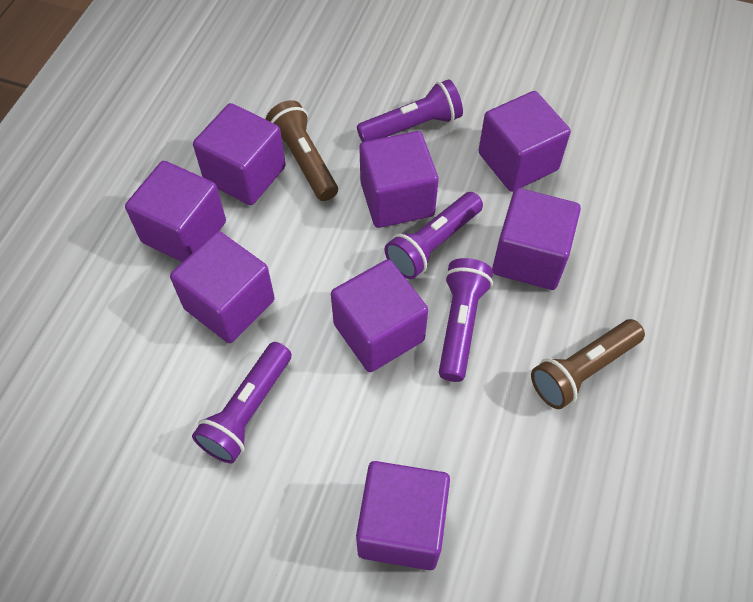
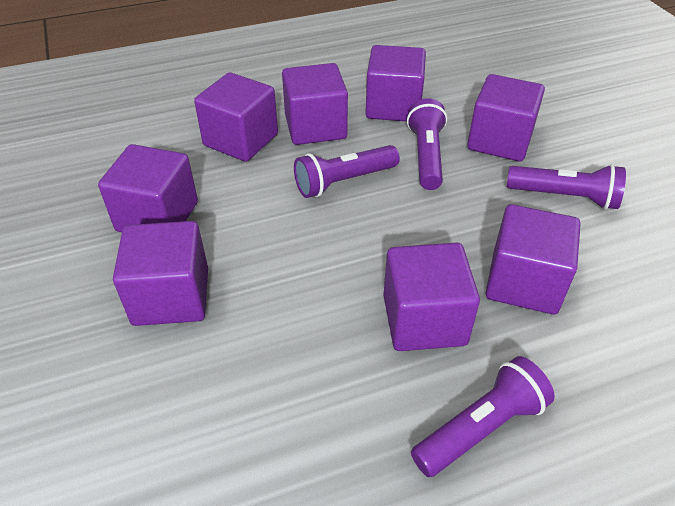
brown flashlight: 2 -> 0

